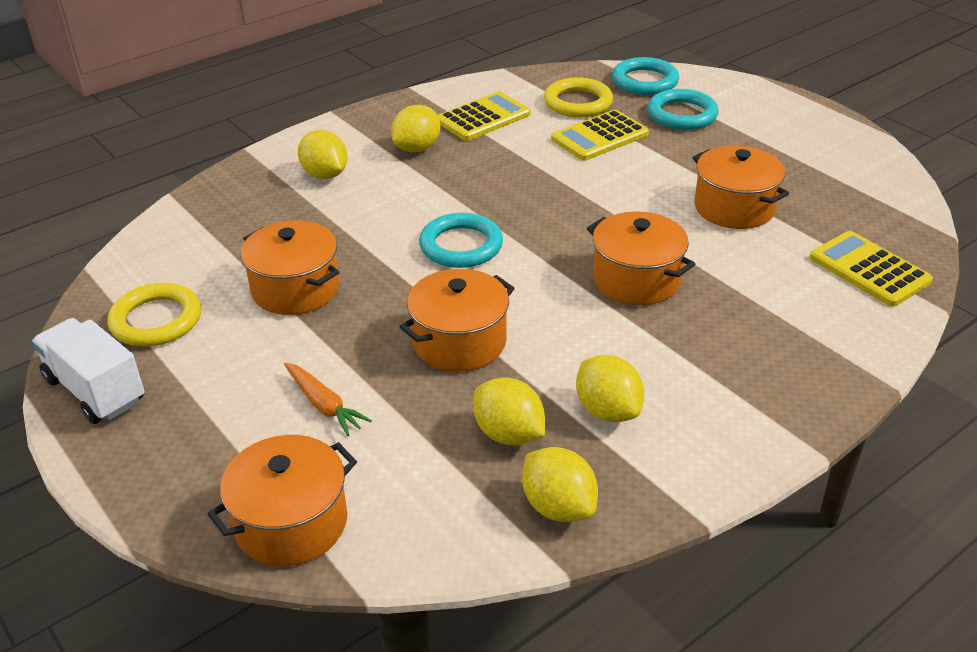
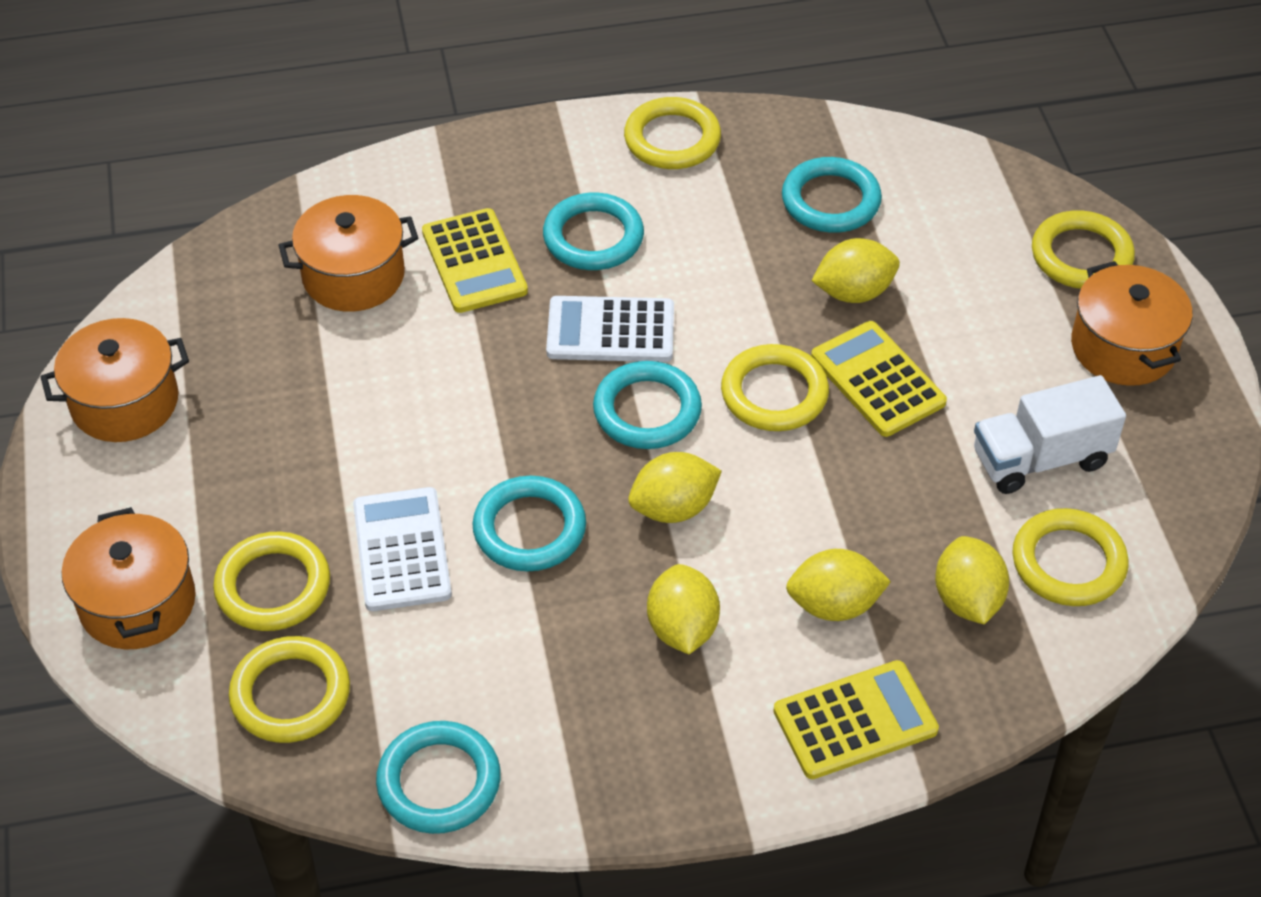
orange carrot: 1 -> 0
orange pot: 5 -> 4
turquoise ring: 3 -> 5
white calculator: 0 -> 2
yellow ring: 2 -> 6

